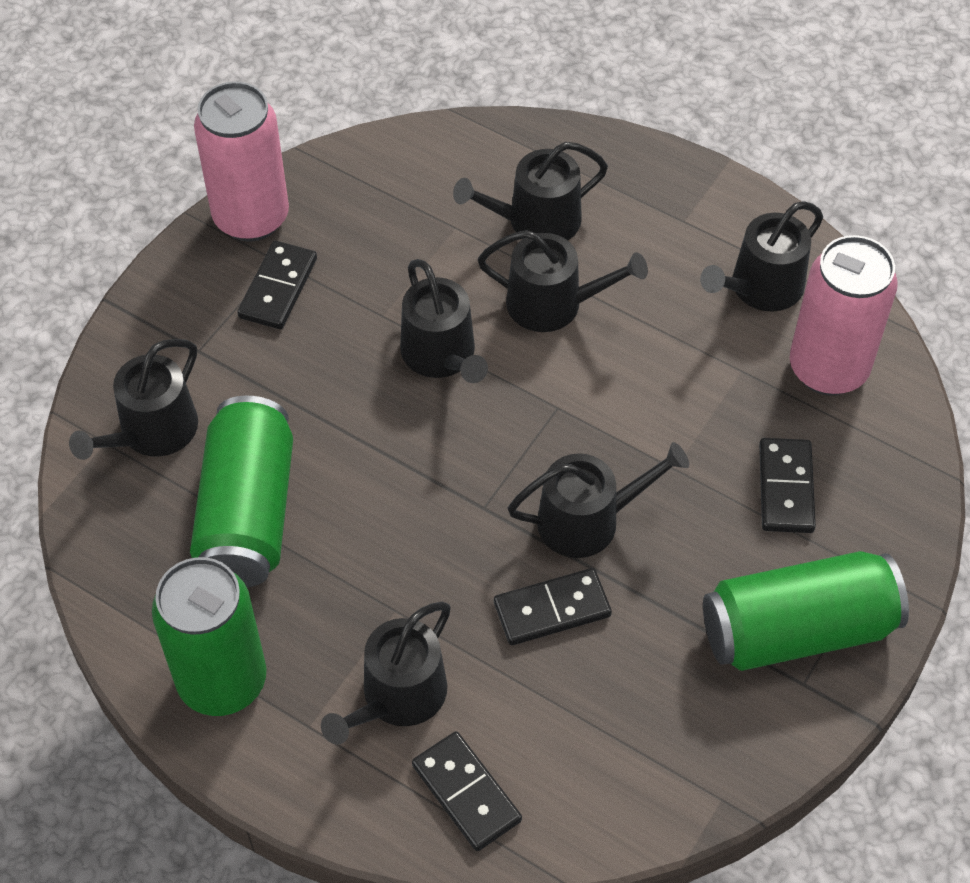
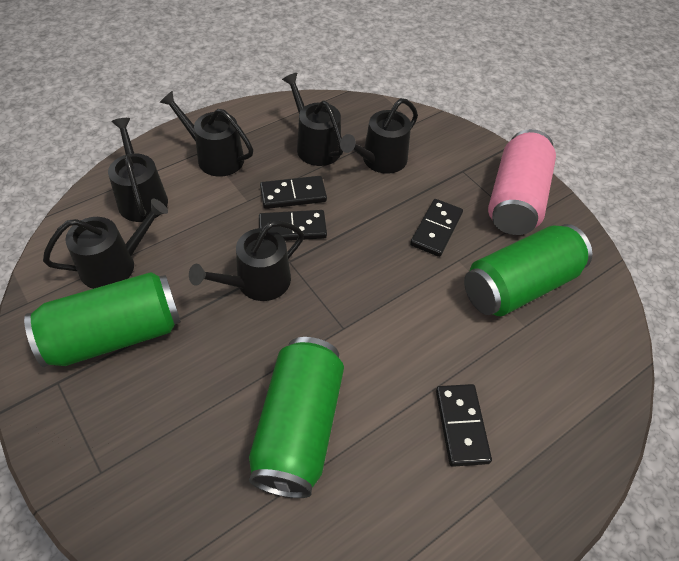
black watering can: 7 -> 6
pink can: 2 -> 1

